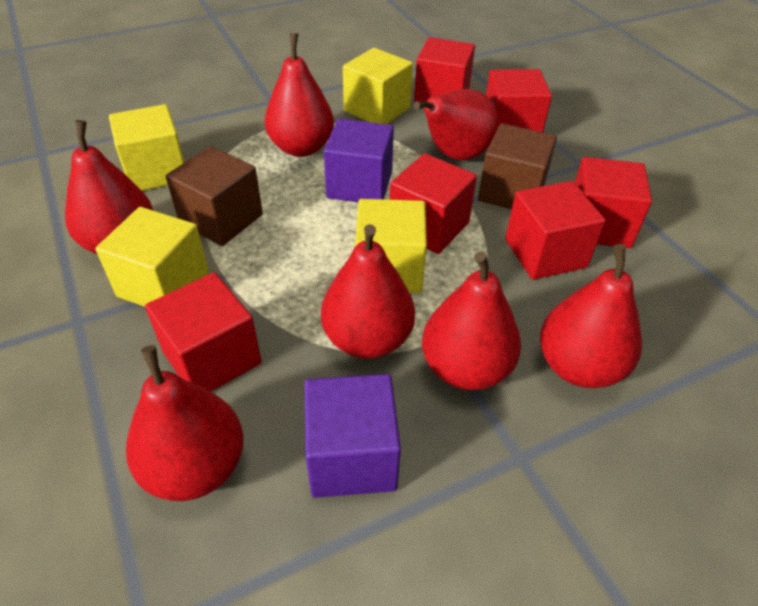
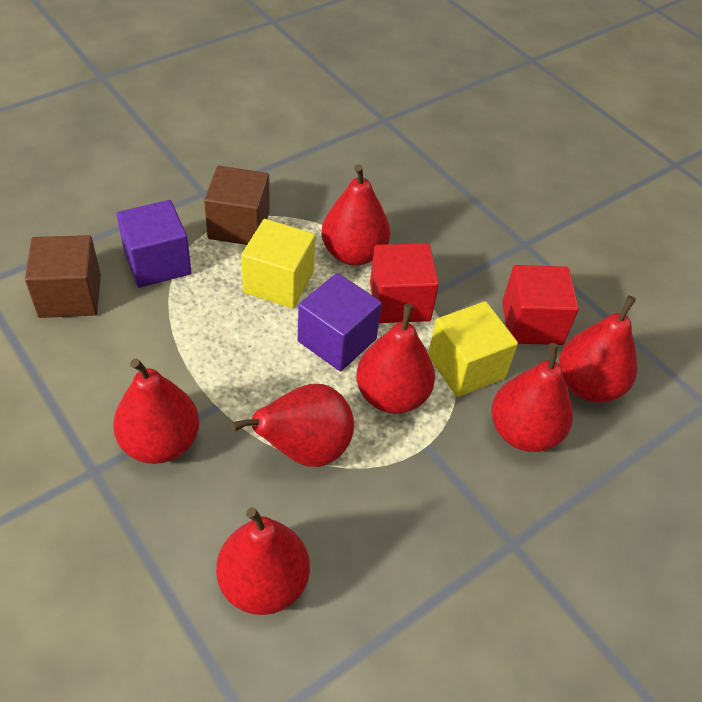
red cube: 6 -> 2
yellow cube: 4 -> 2

